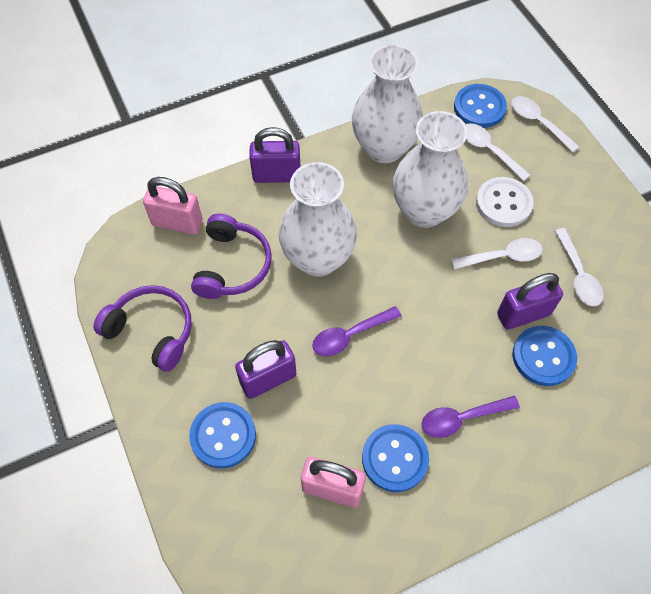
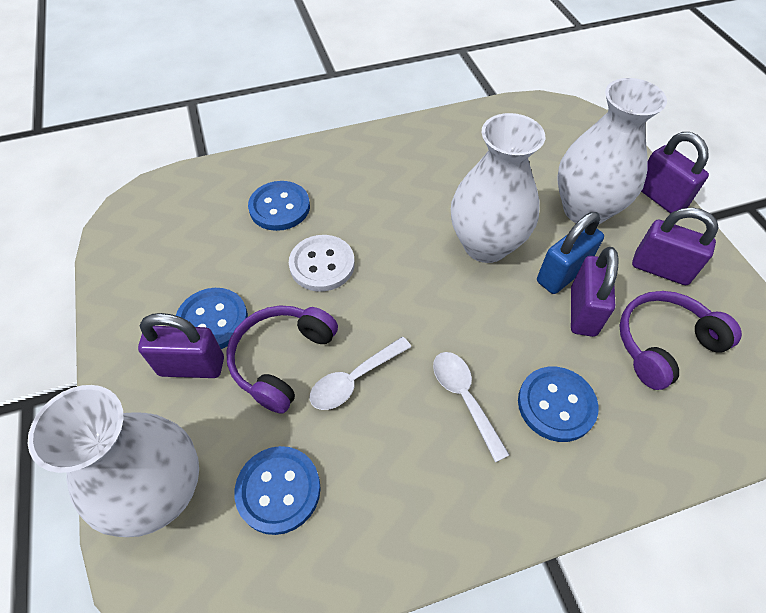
blue padlock: 0 -> 1
pink padlock: 2 -> 0
purple padlock: 3 -> 4
purple spoon: 2 -> 0
white spoon: 4 -> 2

